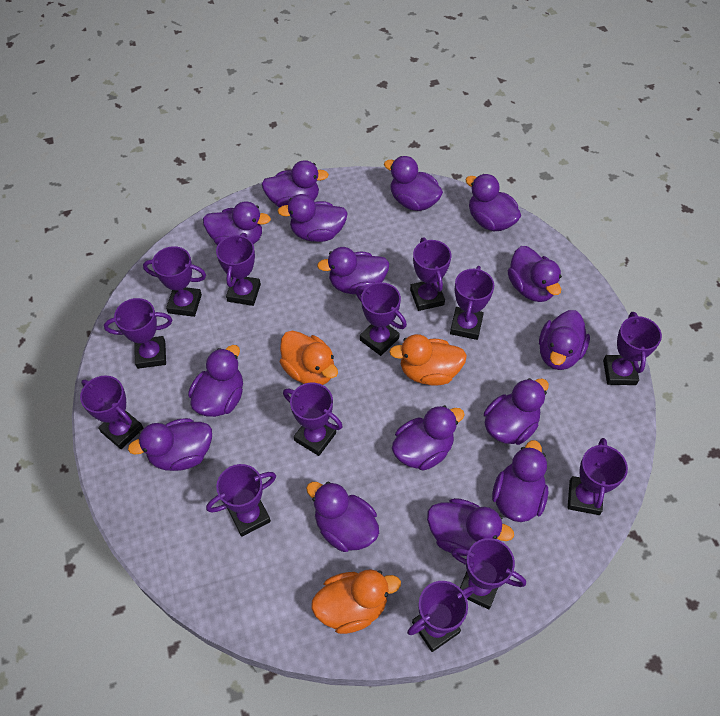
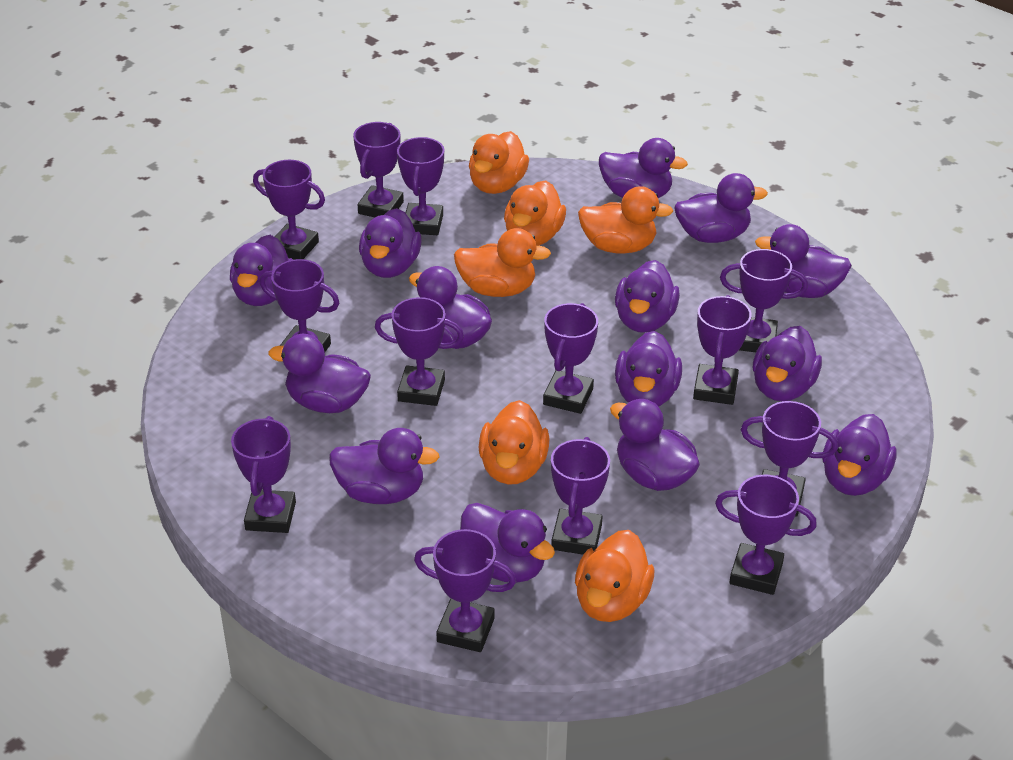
orange duck: 3 -> 6
purple duck: 15 -> 14

